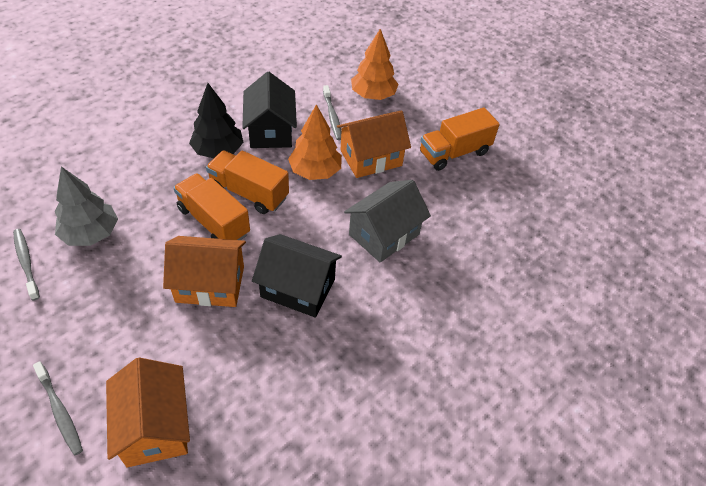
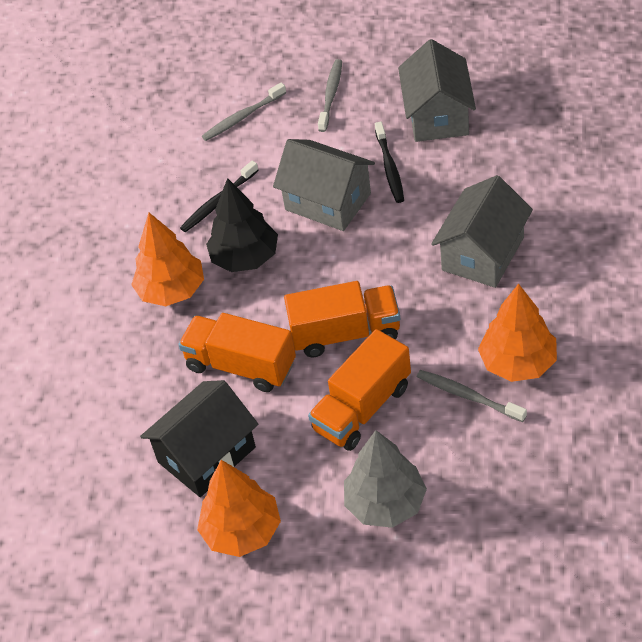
black house: 2 -> 1
black toothbrush: 0 -> 2
grey house: 1 -> 3
orange house: 3 -> 0
orange tree: 2 -> 3

